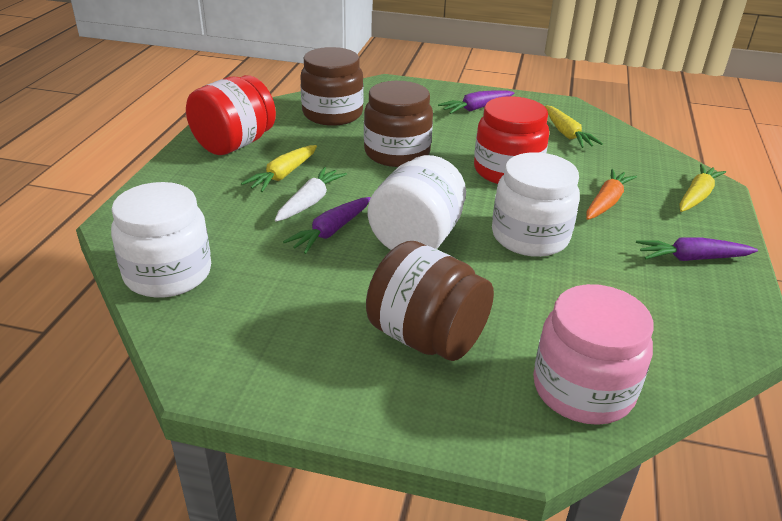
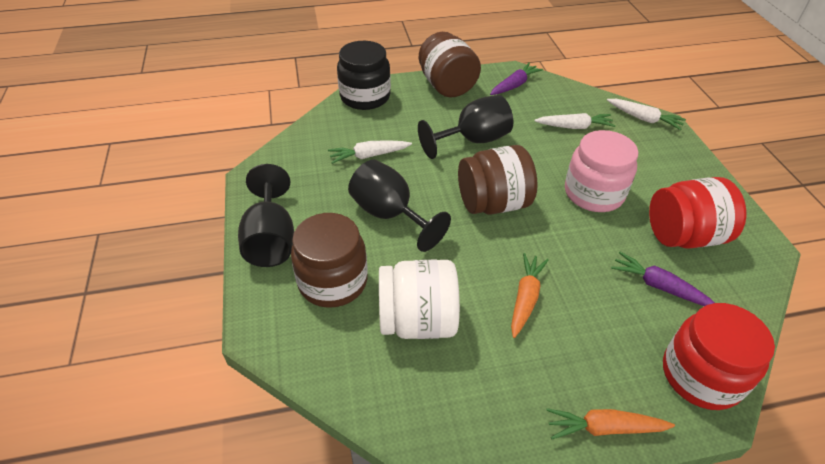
black goblet: 0 -> 3
black jar: 0 -> 1
orange carrot: 1 -> 2
purple carrot: 3 -> 2
white carrot: 1 -> 3
white jar: 3 -> 1
yellow carrot: 3 -> 0

